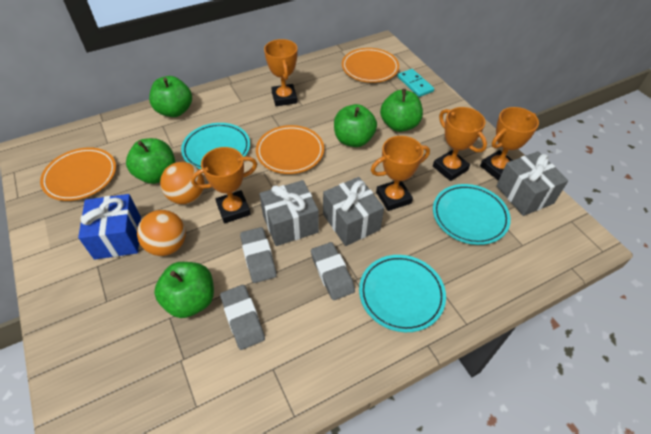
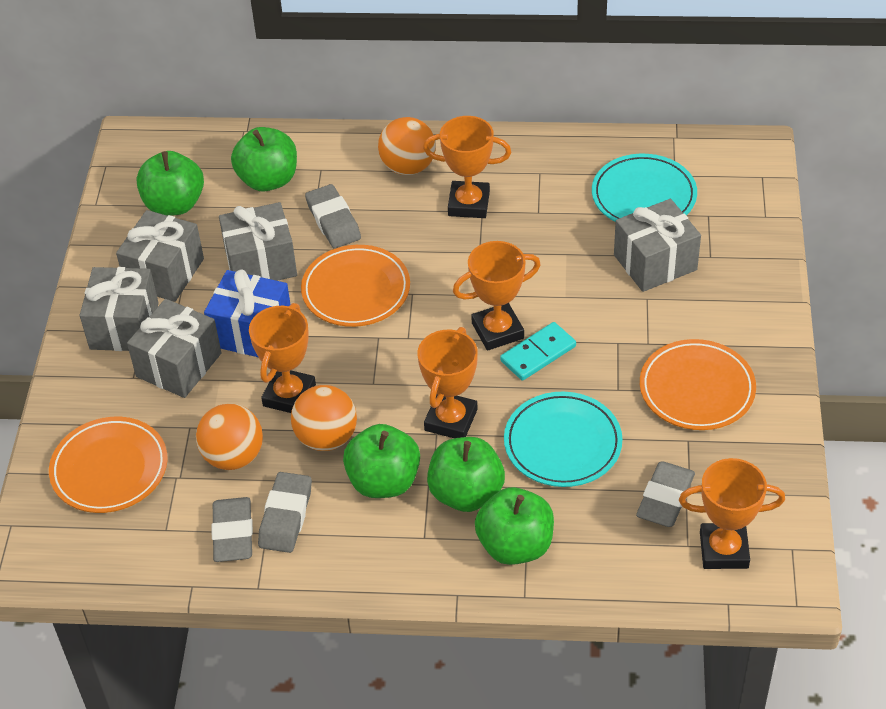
grey eraser: 3 -> 4
grey gift: 3 -> 5
orange ball: 2 -> 3
turquoise plate: 3 -> 2

